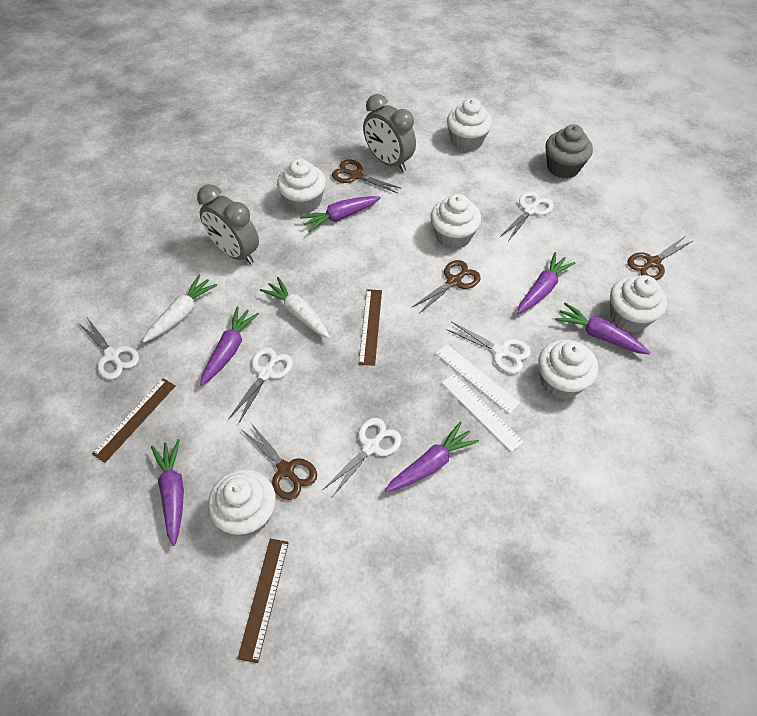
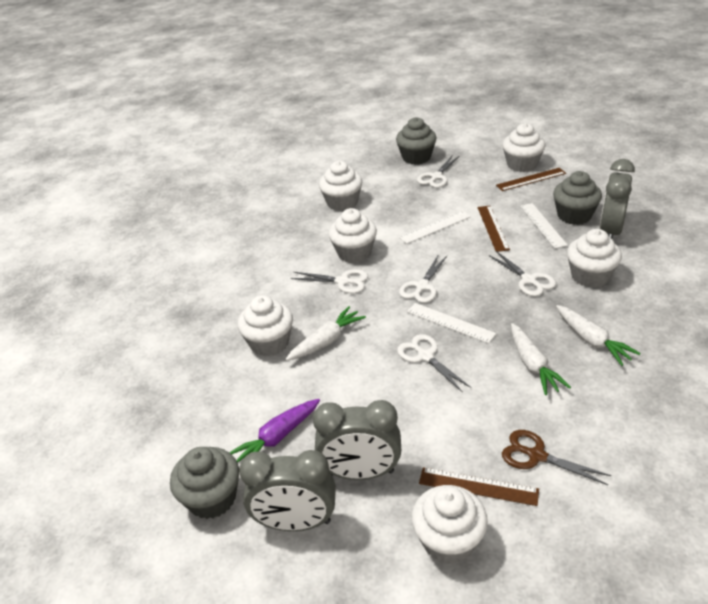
brown scissors: 4 -> 1
grey clock: 2 -> 3
grey cupcake: 1 -> 3
purple carrot: 6 -> 1
white carrot: 2 -> 3
white ruler: 2 -> 3

